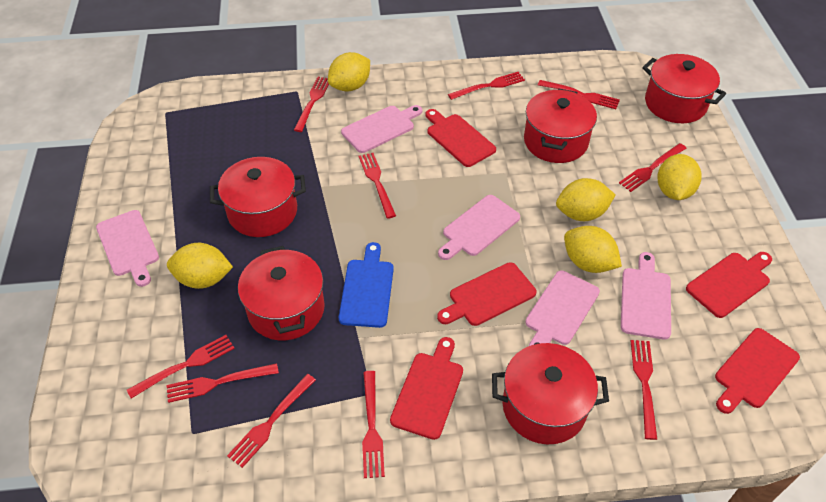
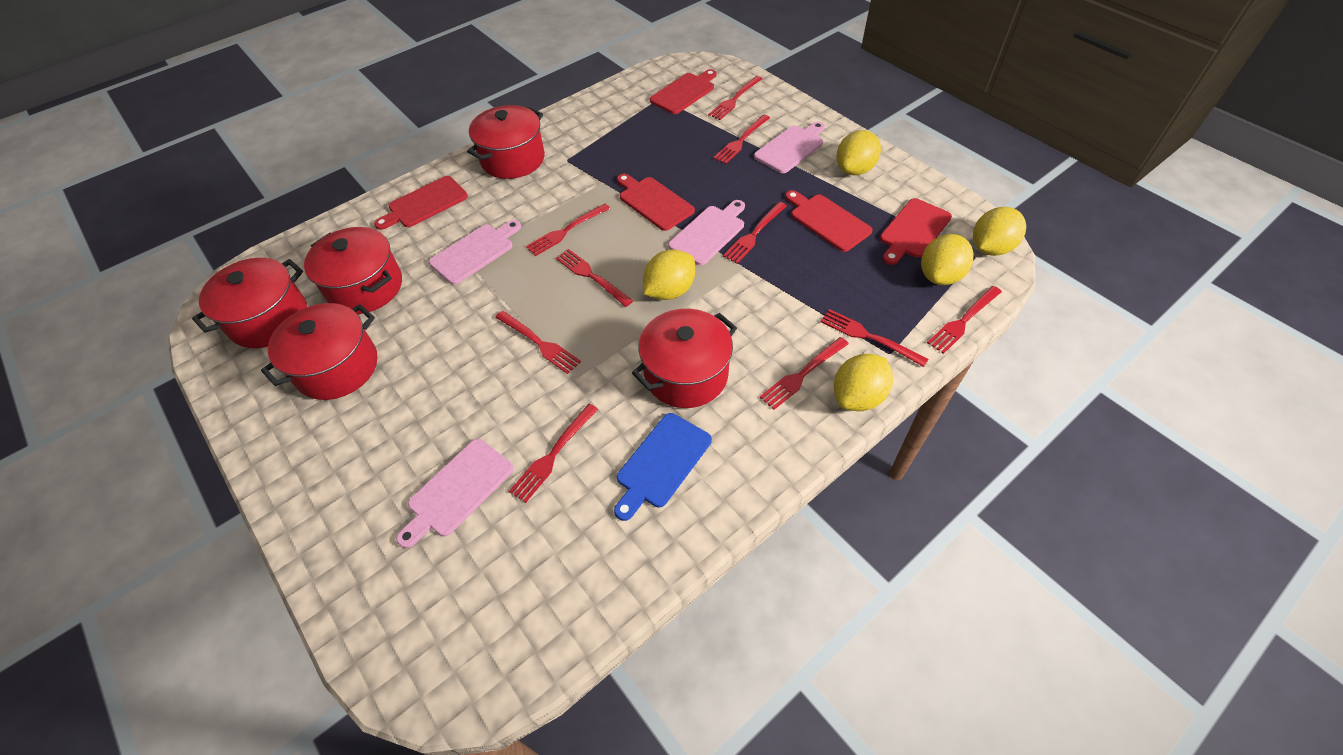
pink cutting board: 5 -> 4

